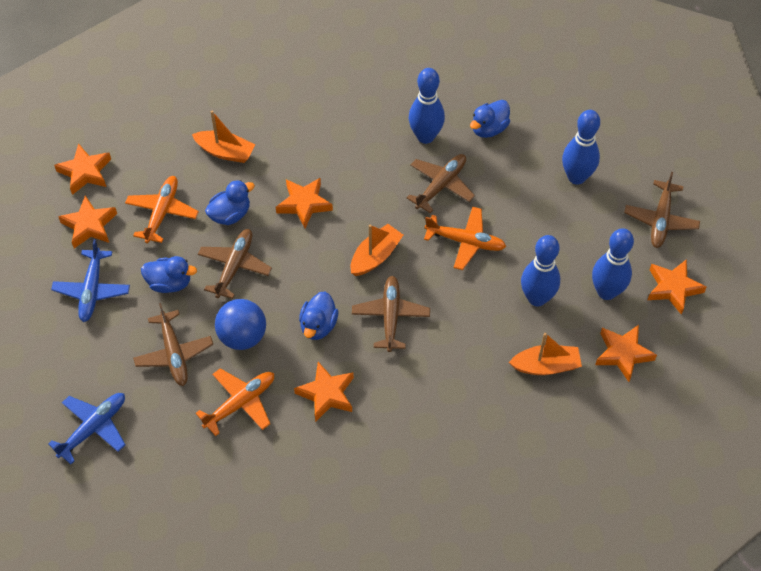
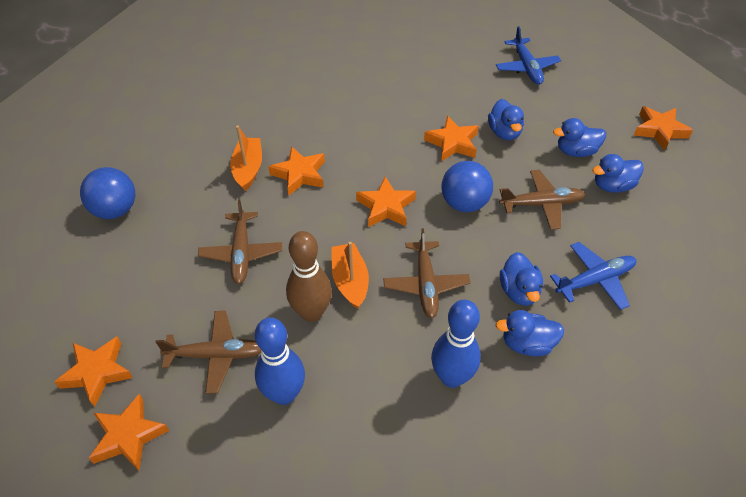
blue ball: 1 -> 2
blue bowling pin: 4 -> 2
blue duck: 4 -> 5
brown bowling pin: 0 -> 1
brown plane: 5 -> 4
orange boat: 3 -> 2
orange plane: 3 -> 0

